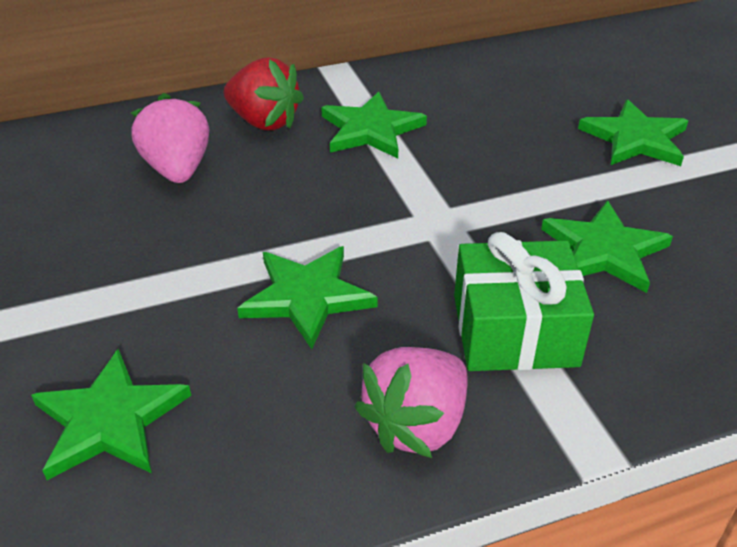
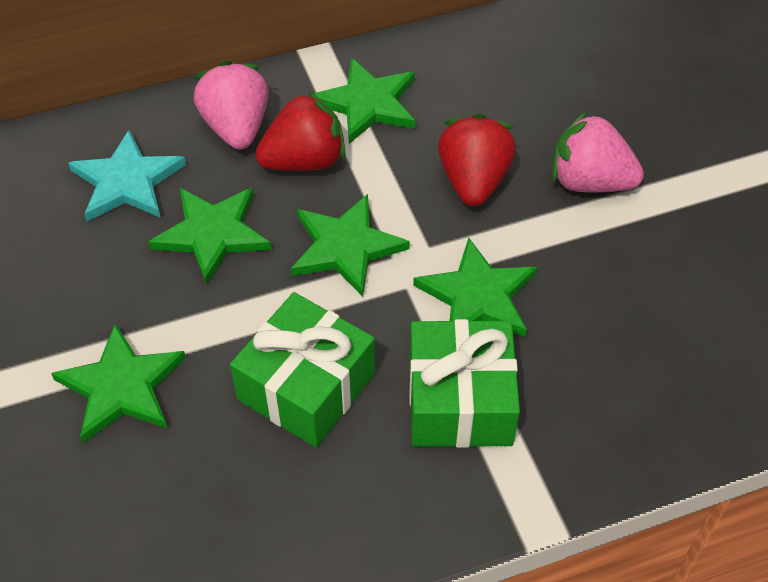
green gift: 1 -> 2
red strawberry: 1 -> 2
turquoise star: 0 -> 1

